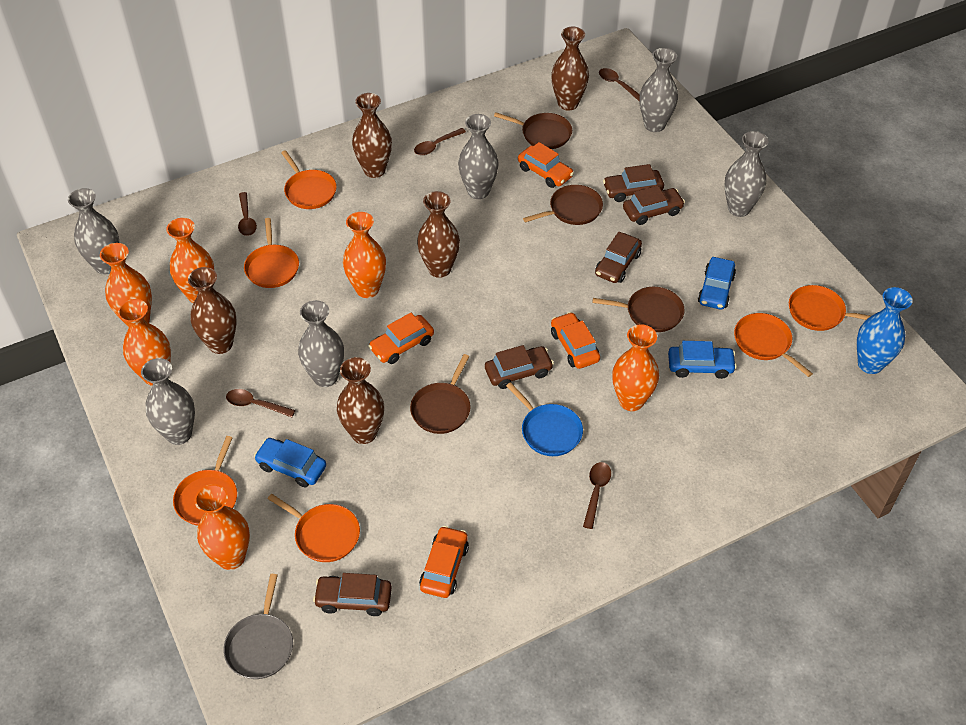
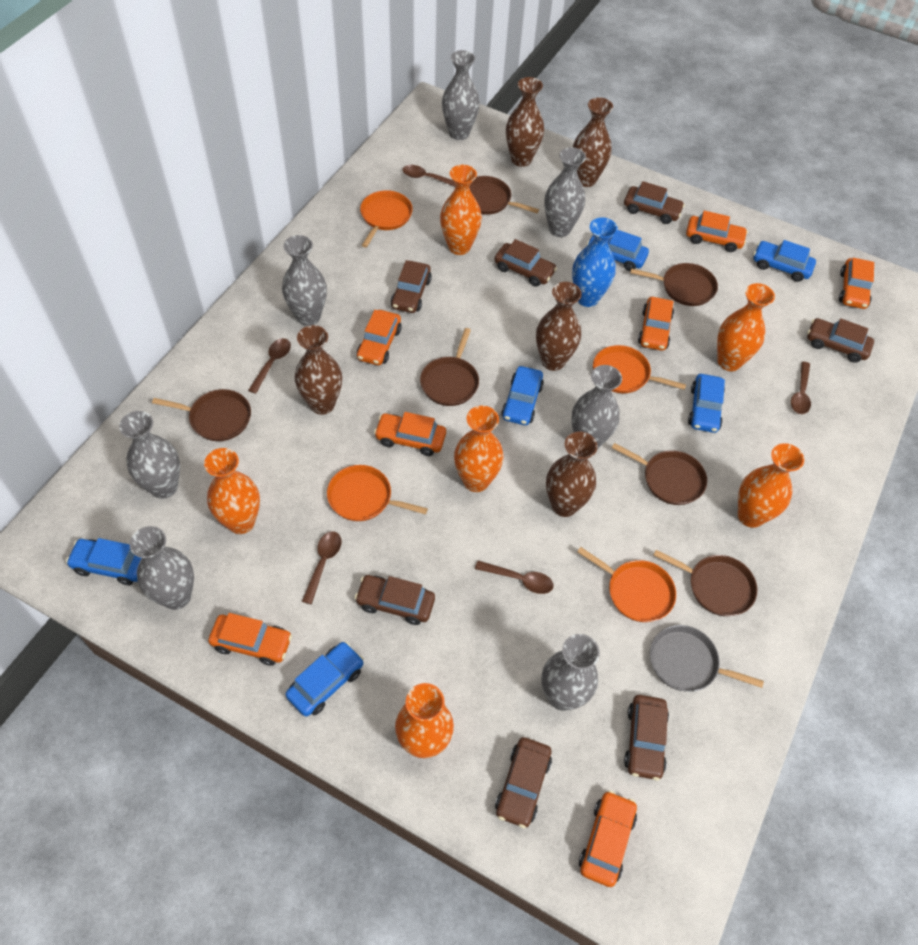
blue car: 3 -> 6
blue pan: 1 -> 0
brown car: 5 -> 7
brown pan: 4 -> 6
grey vase: 6 -> 7
orange car: 4 -> 7
orange pan: 6 -> 4

